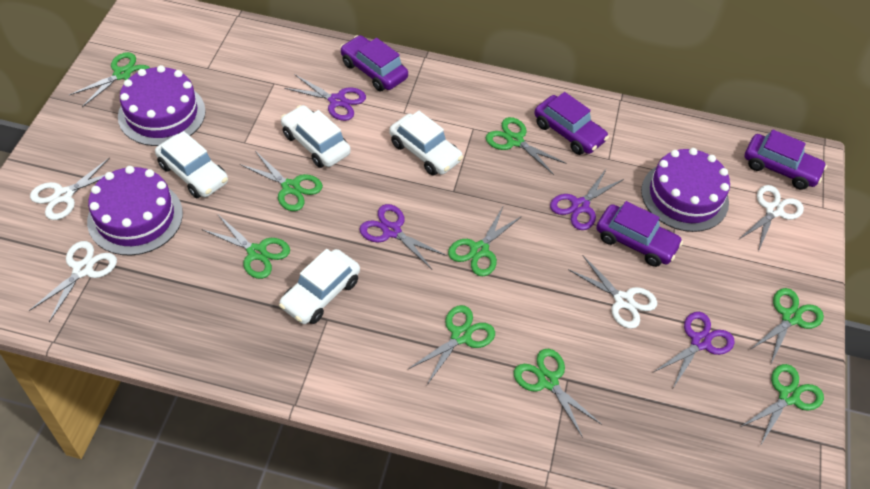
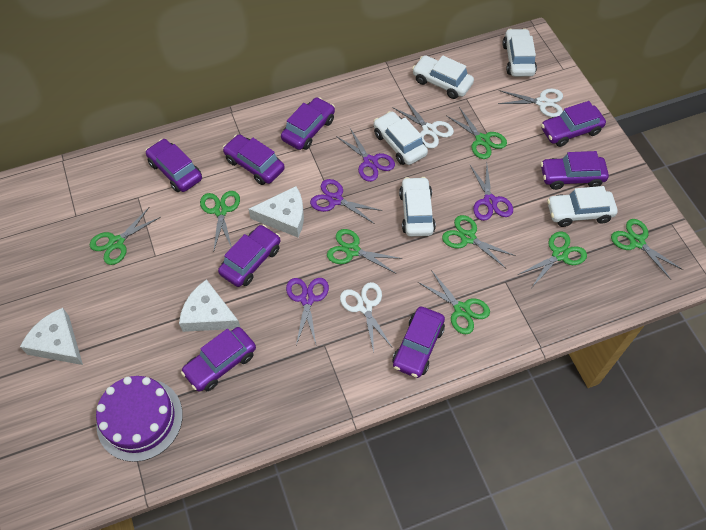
green scissors: 9 -> 8
purple cake: 3 -> 1
purple car: 4 -> 8
white car: 4 -> 5
white cheese: 0 -> 3
white scissors: 4 -> 3

